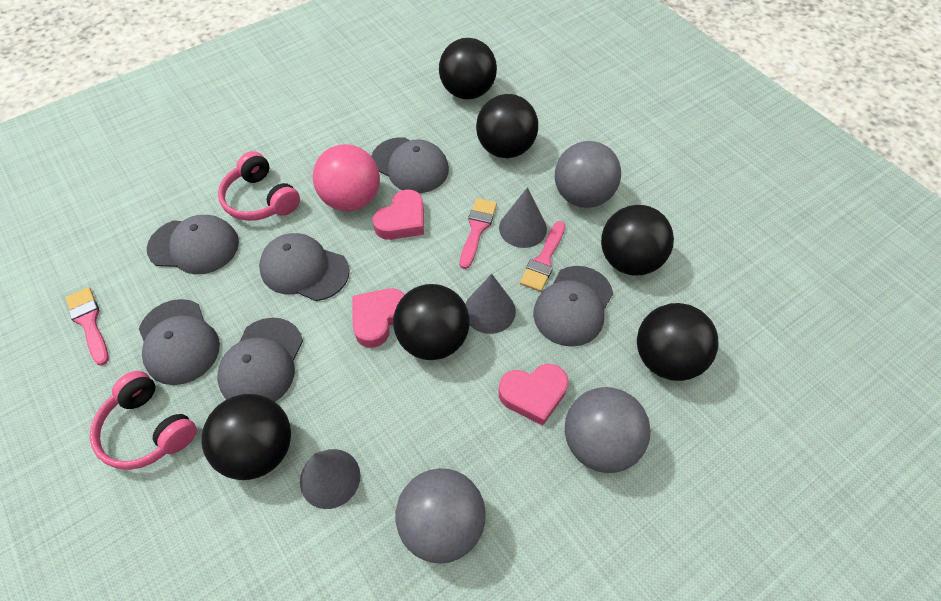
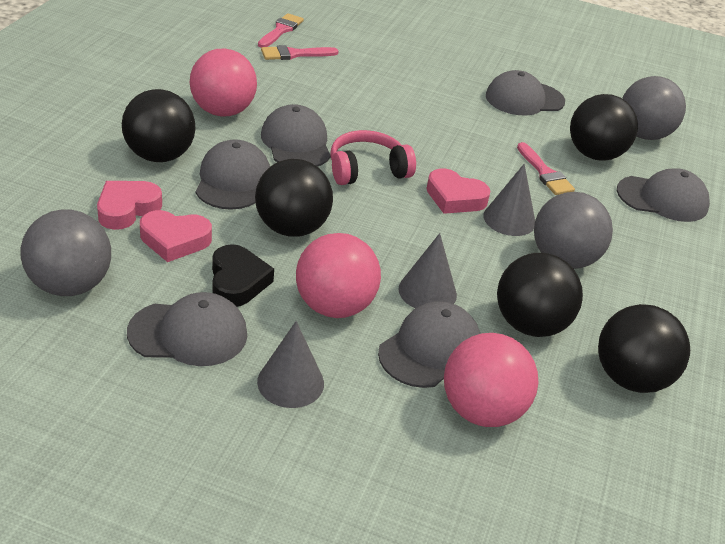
black ball: 6 -> 5
black heart: 0 -> 1
pink ball: 1 -> 3
pink headphones: 2 -> 1

